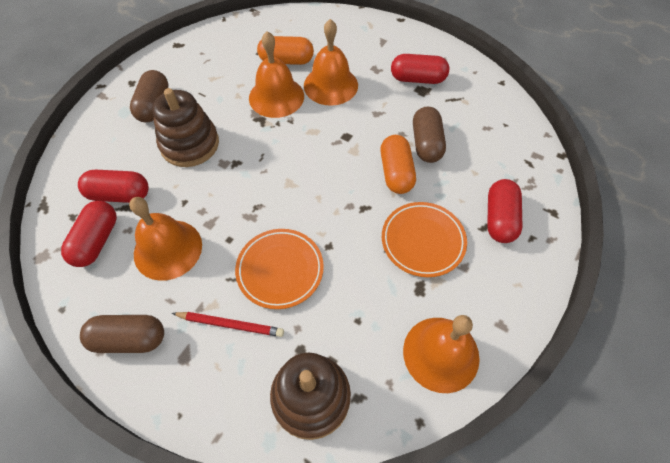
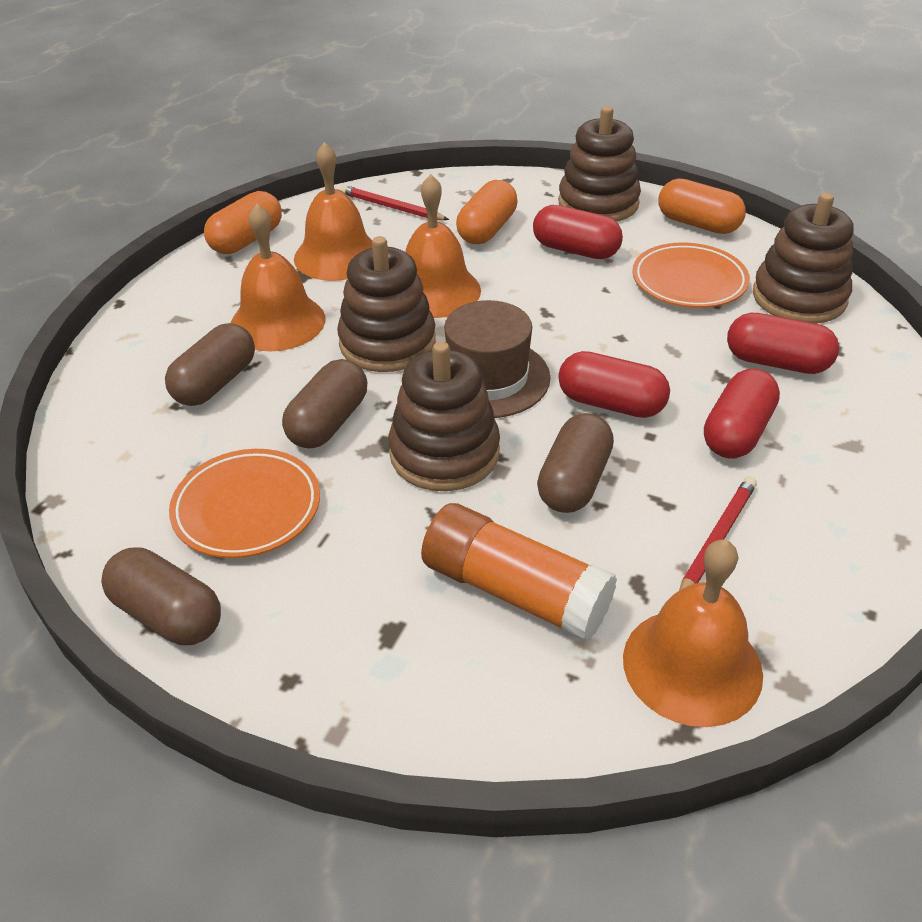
brown capsule: 3 -> 4
brown hat: 0 -> 1
brown stacking toy: 2 -> 4
orange capsule: 2 -> 3
orange glue stick: 0 -> 1
red pencil: 1 -> 2

